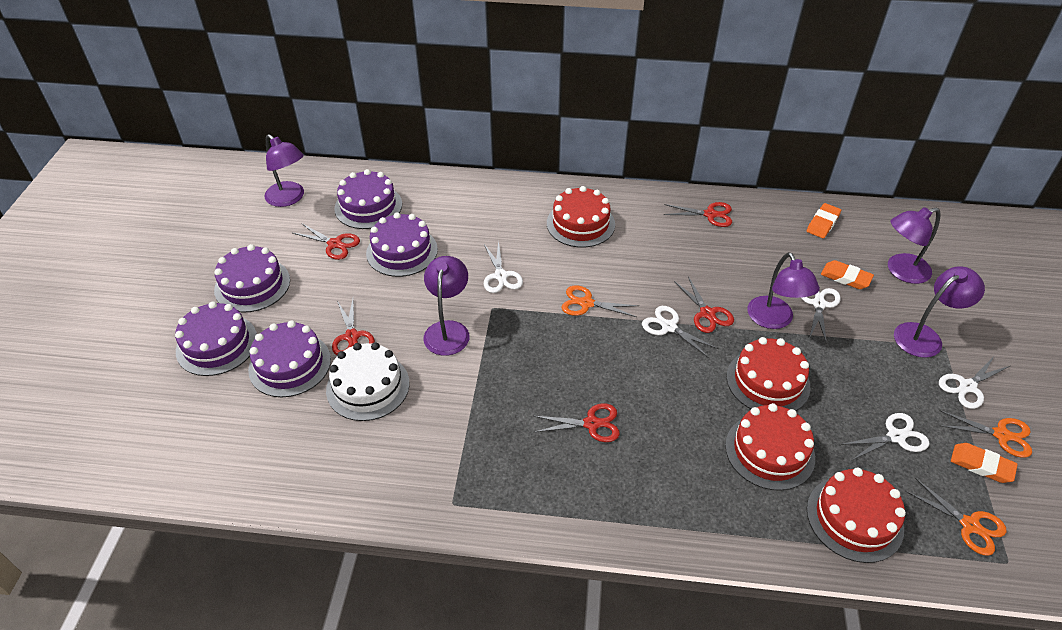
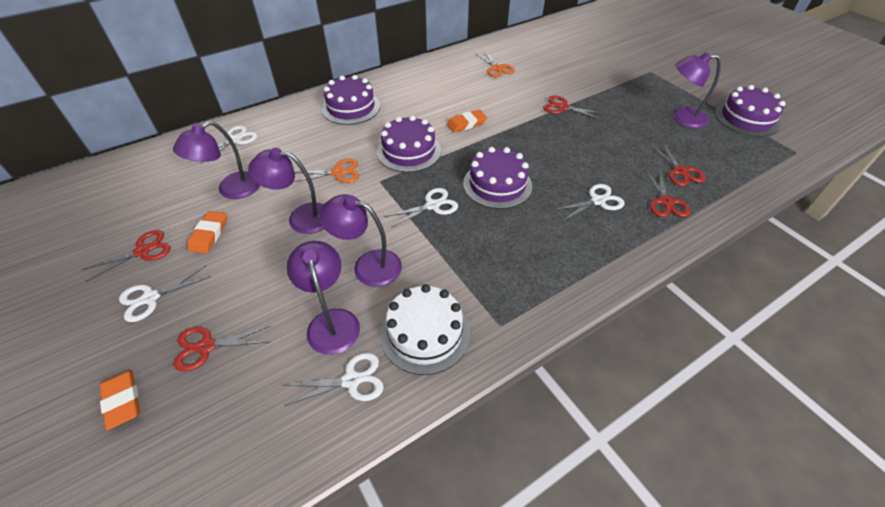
orange scissors: 3 -> 2
purple cake: 5 -> 4
red cake: 4 -> 0

